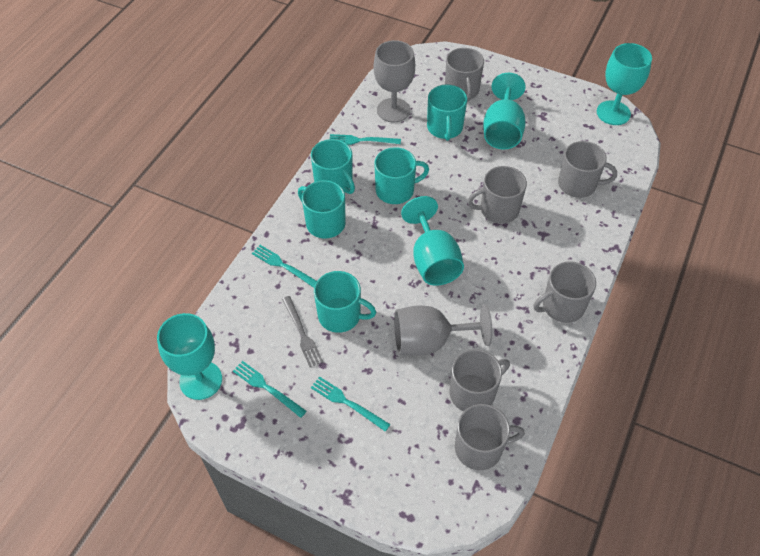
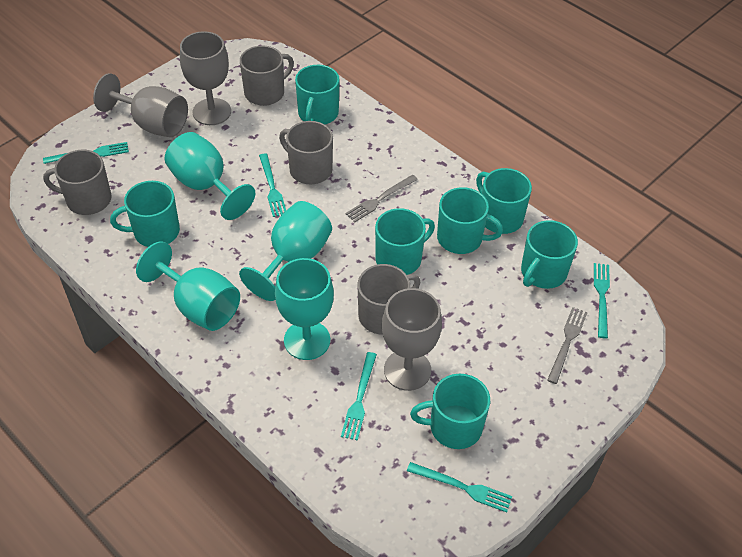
grey fork: 1 -> 2
grey goblet: 2 -> 3
grey mug: 6 -> 4
turquoise fork: 4 -> 5
turquoise mug: 5 -> 7

